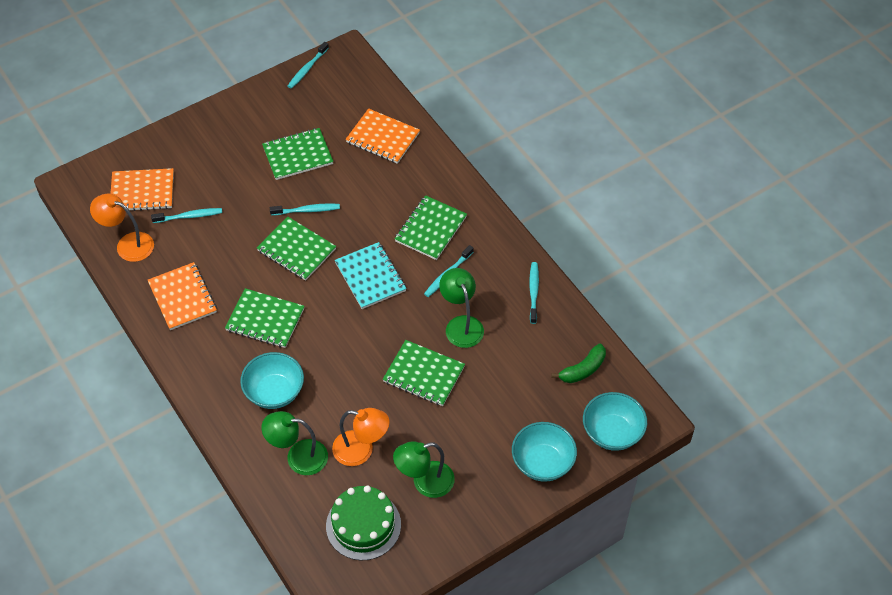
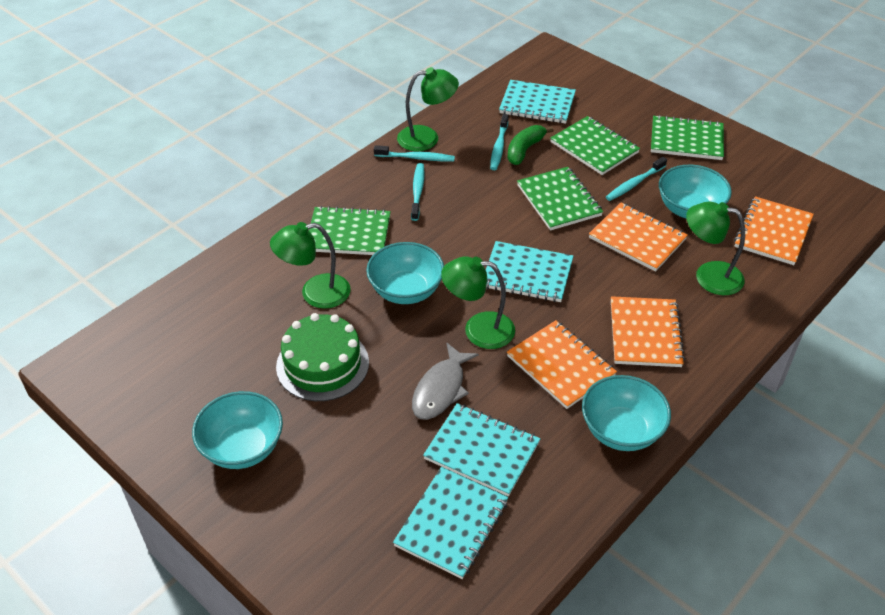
green lamp: 3 -> 4
green notebook: 5 -> 4
grey fish: 0 -> 1
orange lamp: 2 -> 0
orange notebook: 3 -> 4
turquoise bowl: 3 -> 4
turquoise notebook: 1 -> 4
turquoise toothbrush: 5 -> 4

